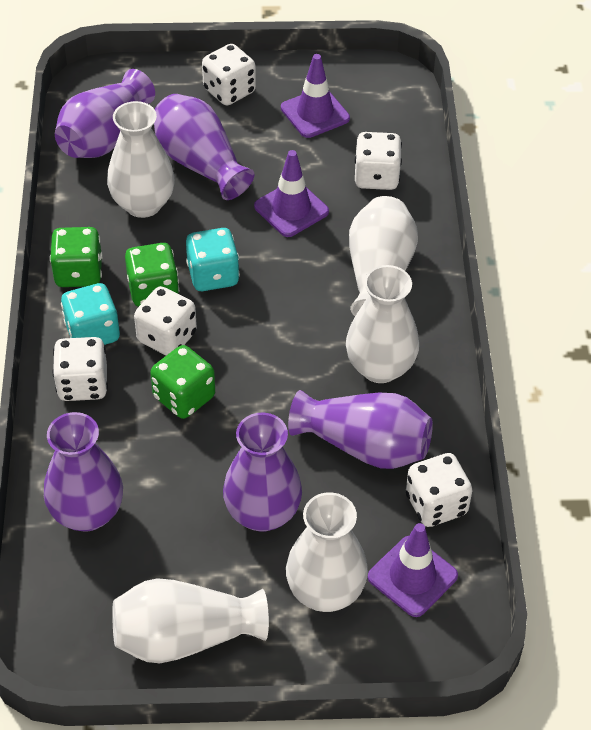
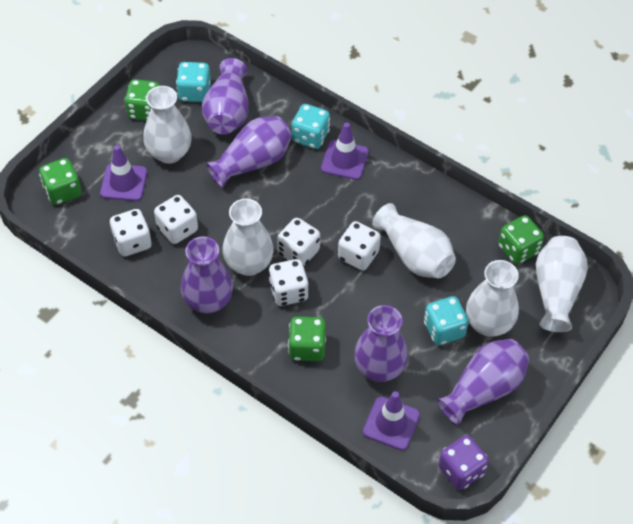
green dice: 3 -> 4
purple dice: 0 -> 1
turquoise dice: 2 -> 3

